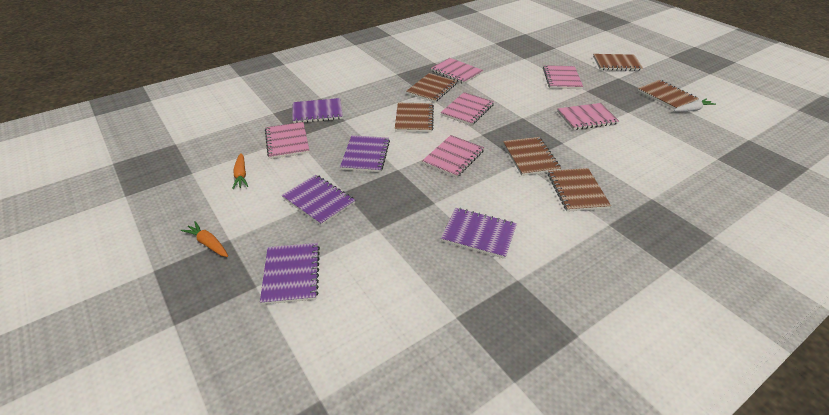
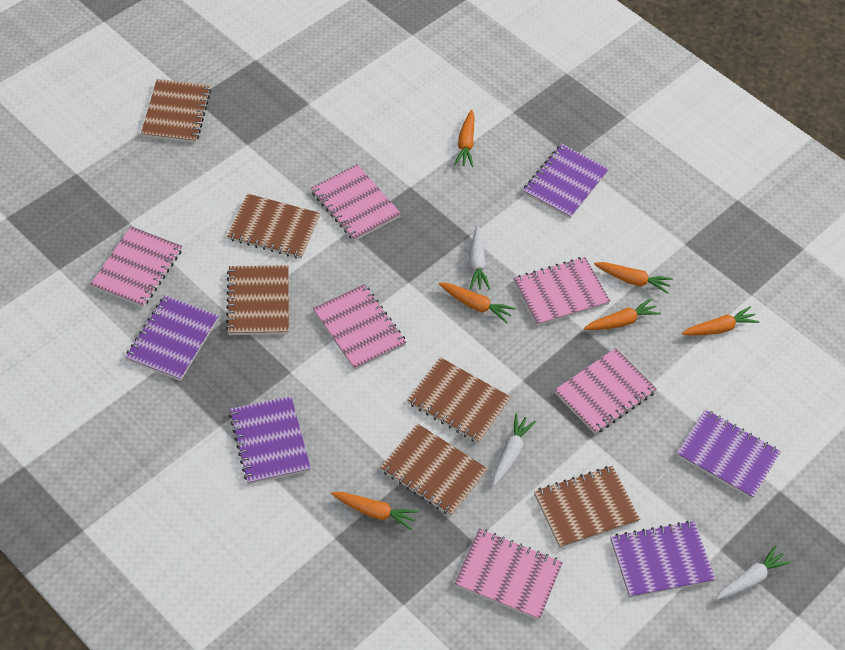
orange carrot: 2 -> 6
white carrot: 1 -> 3

